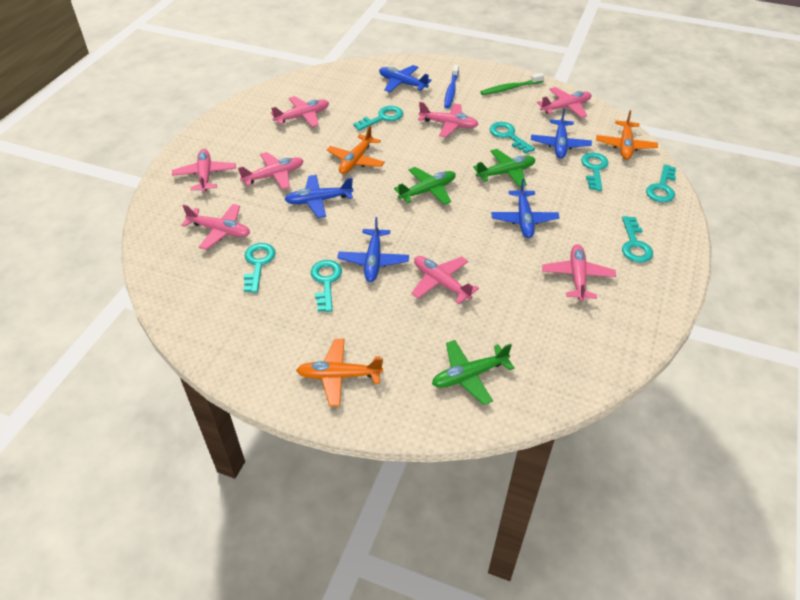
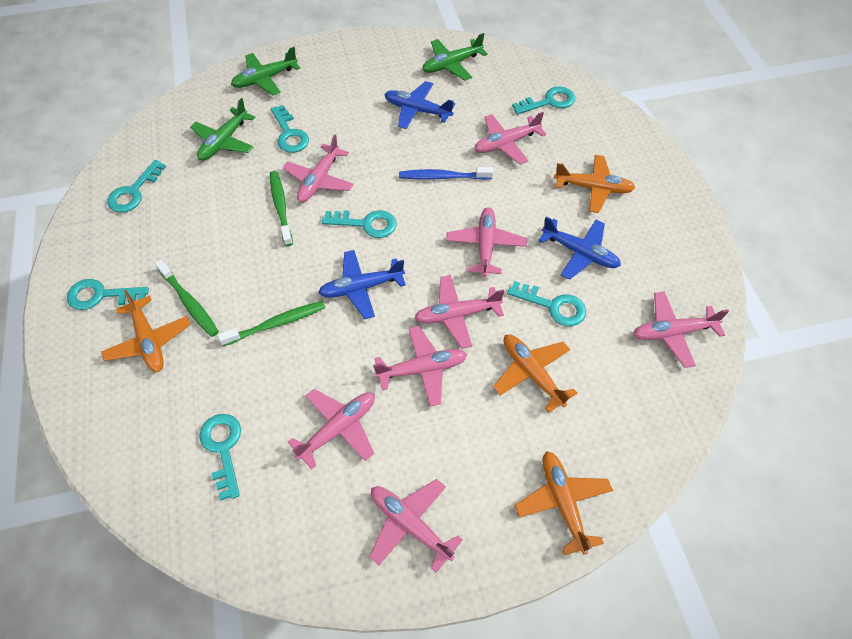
blue plane: 5 -> 3
green toothbrush: 1 -> 3
orange plane: 3 -> 4

